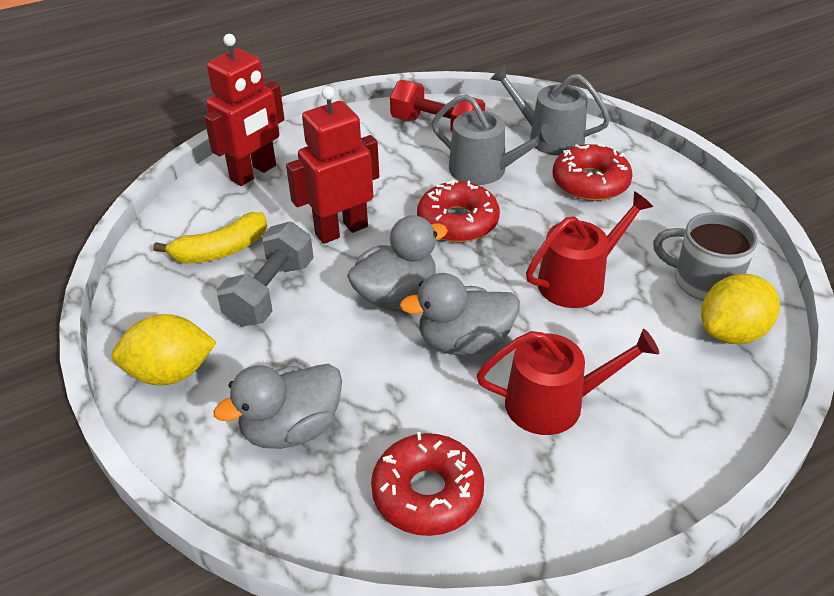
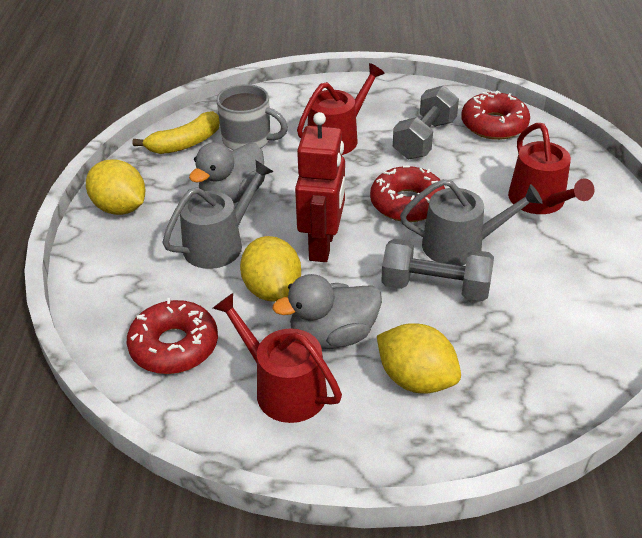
grey duck: 3 -> 2
grey dumbbell: 1 -> 2
red dumbbell: 1 -> 0
red robot: 2 -> 1
red watering can: 2 -> 3
yellow lemon: 2 -> 3

